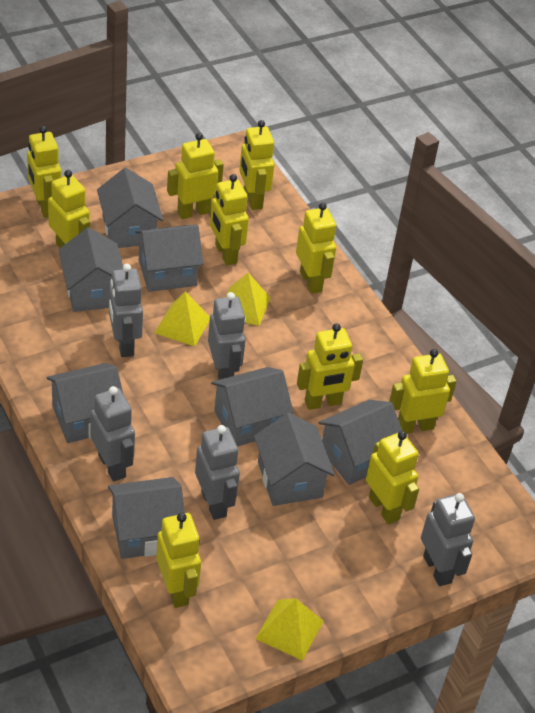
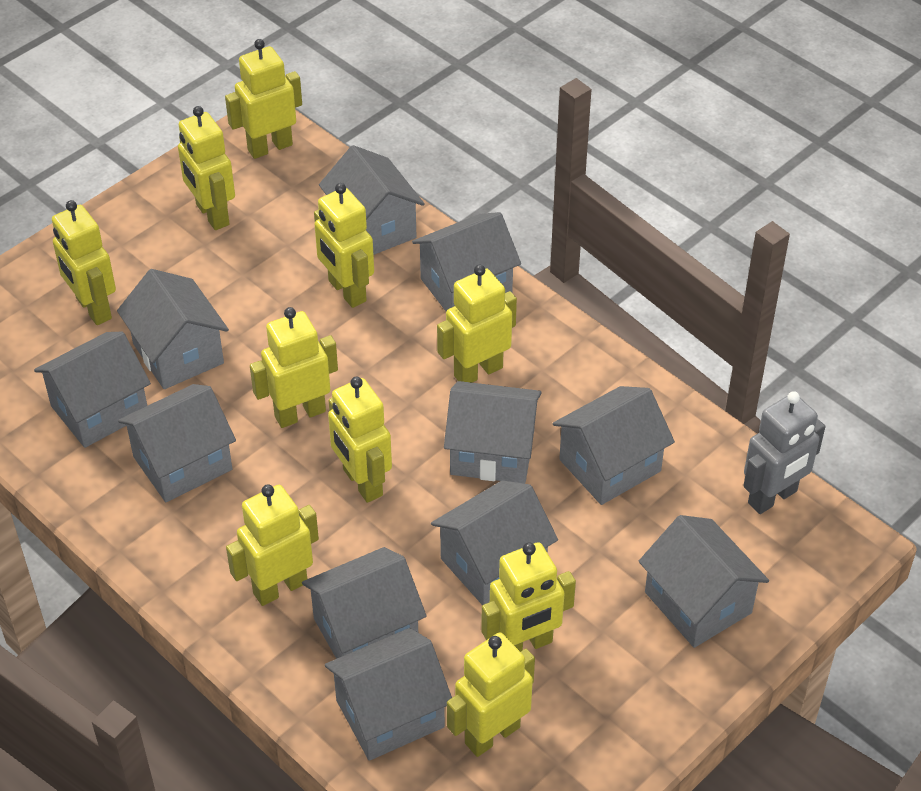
grey house: 8 -> 11
grey robot: 5 -> 1
yellow pyramid: 3 -> 0

